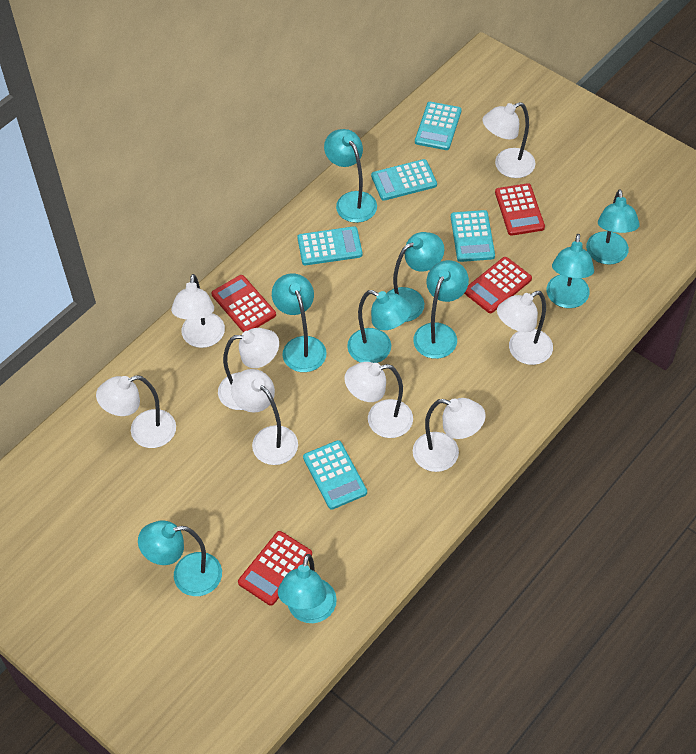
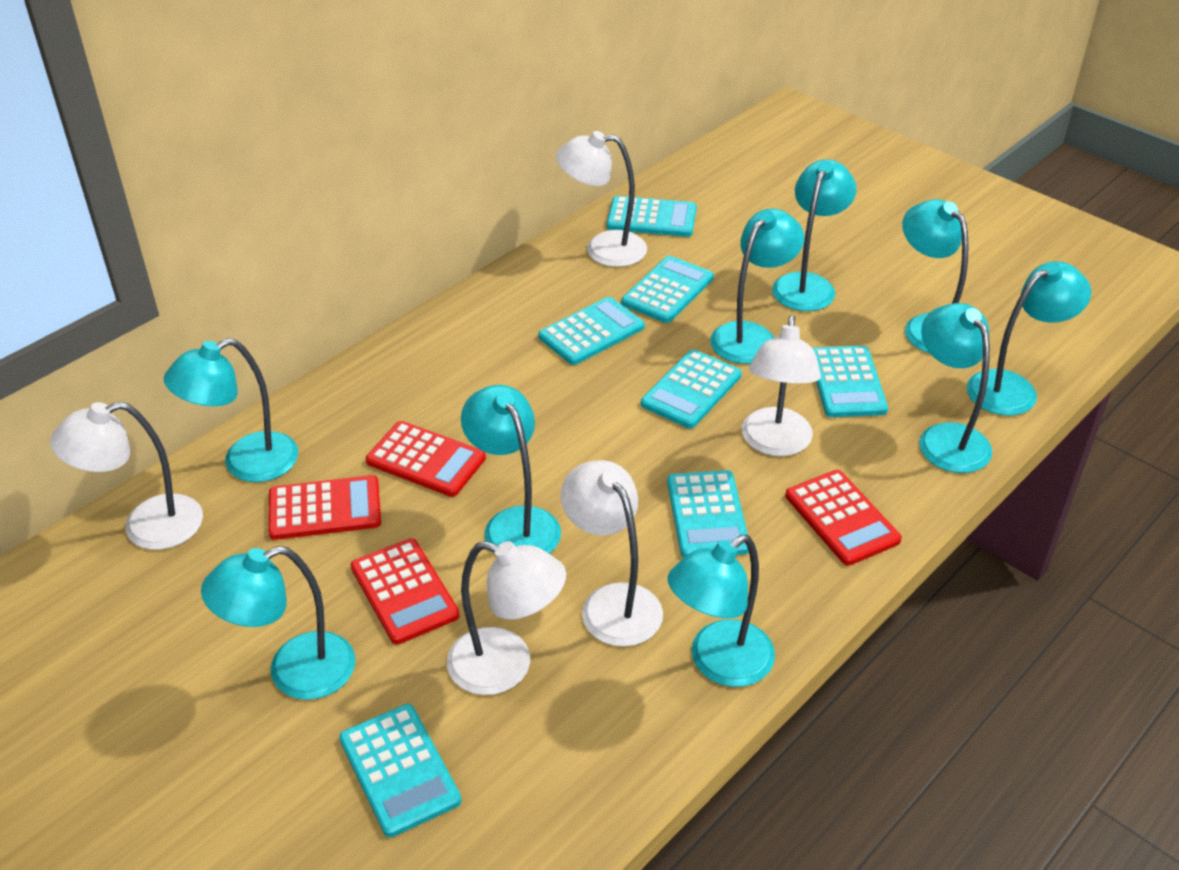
turquoise calculator: 5 -> 7
white lamp: 8 -> 5

